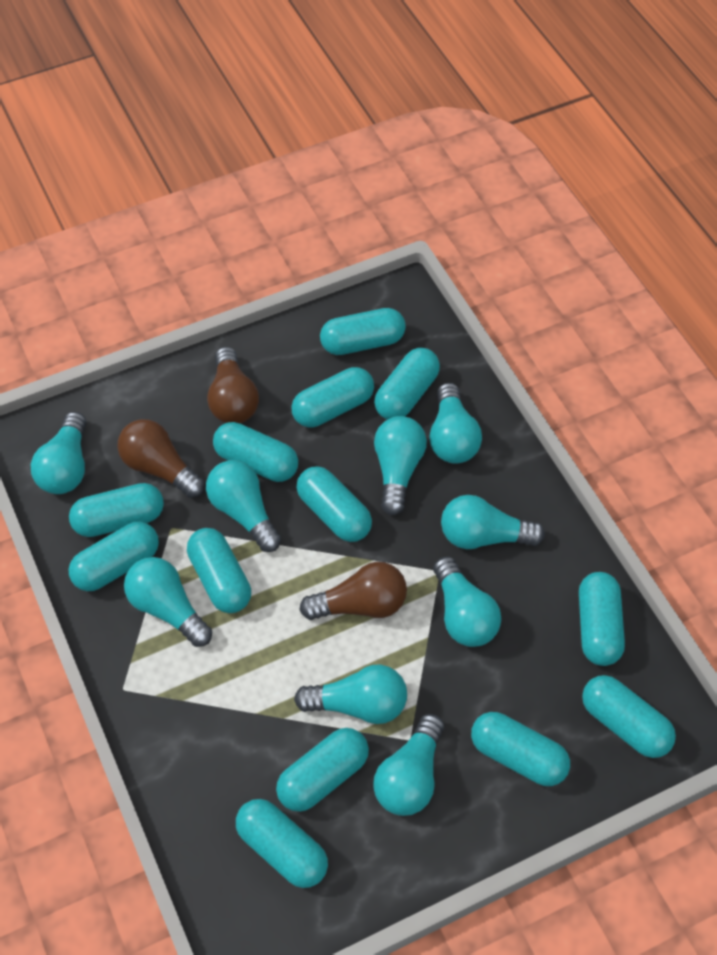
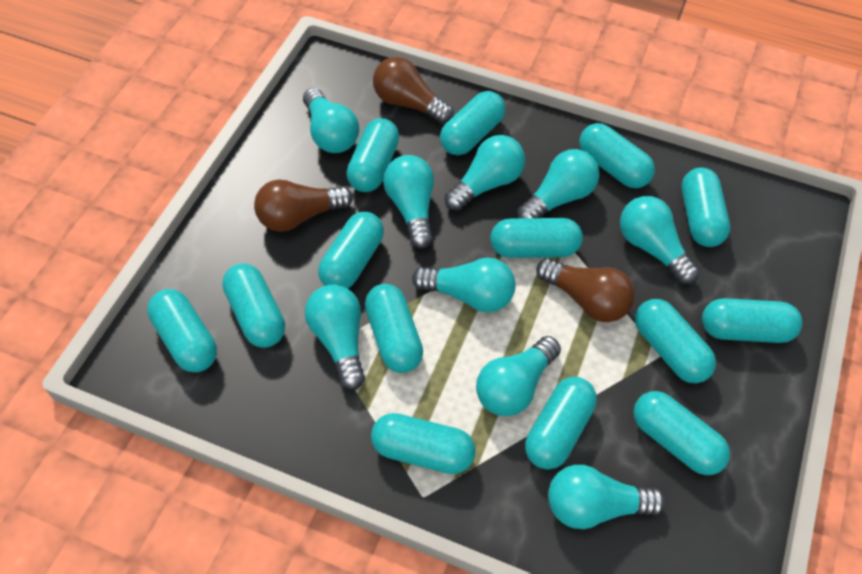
turquoise capsule: 13 -> 14

